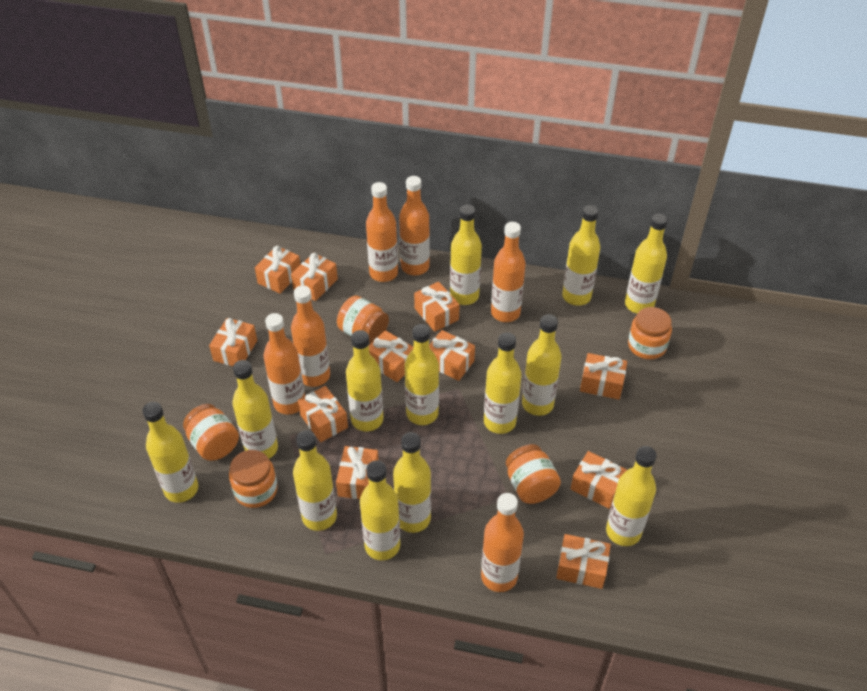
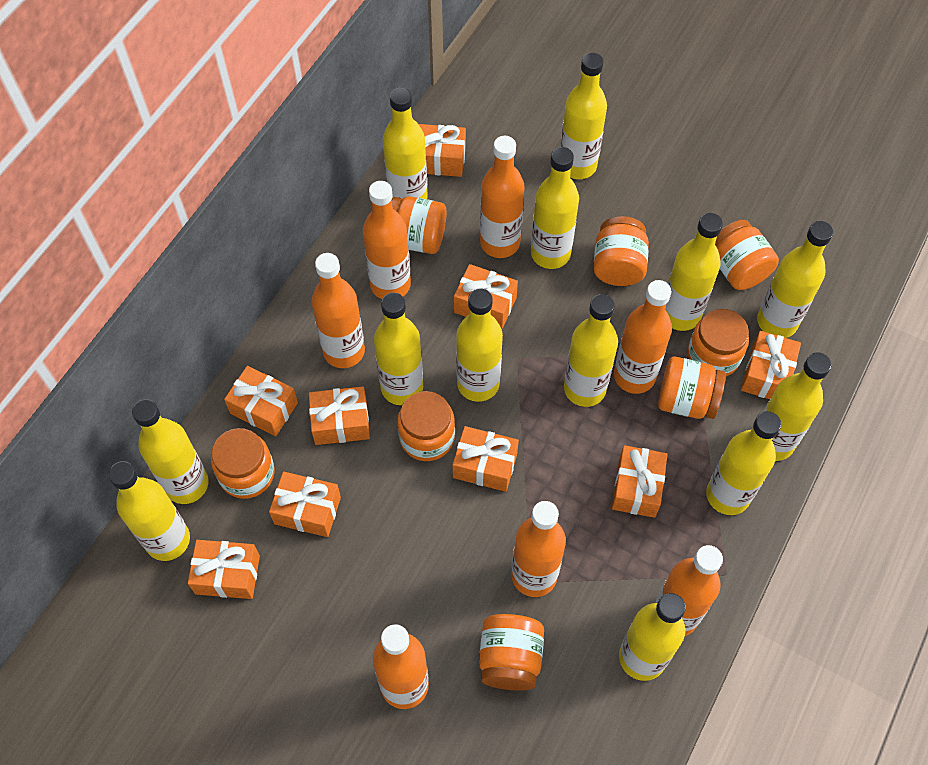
orange bottle: 6 -> 7
orange gift: 11 -> 9
orange jar: 5 -> 8

